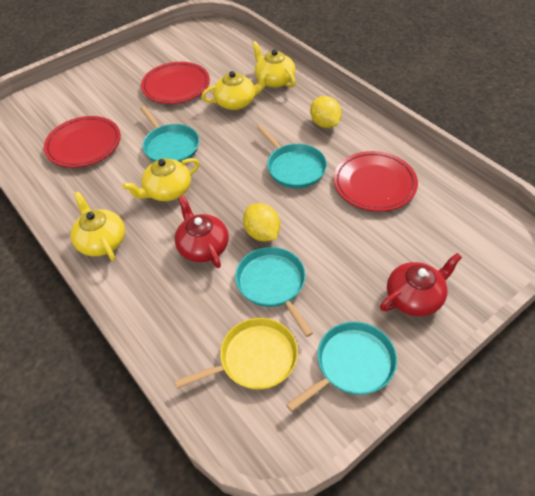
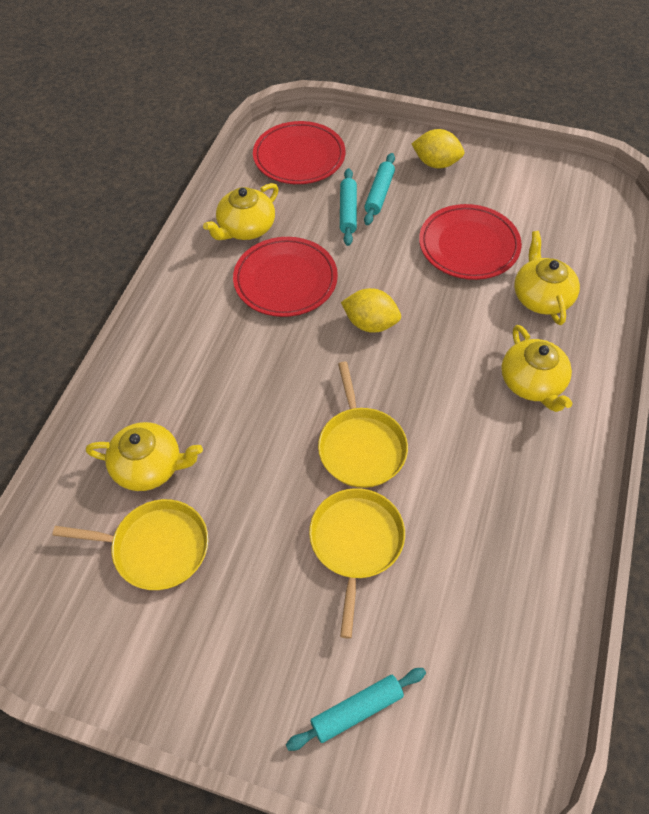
red teapot: 2 -> 0
turquoise pan: 4 -> 0
turquoise rolling pin: 0 -> 3
yellow pan: 1 -> 3

